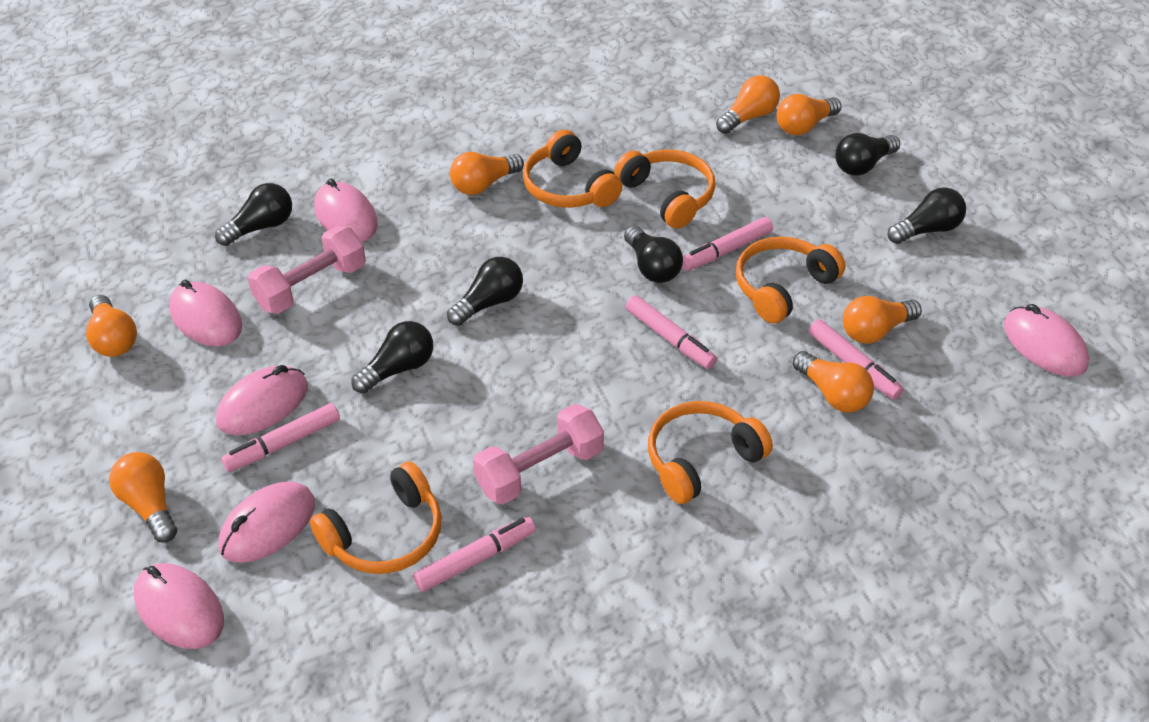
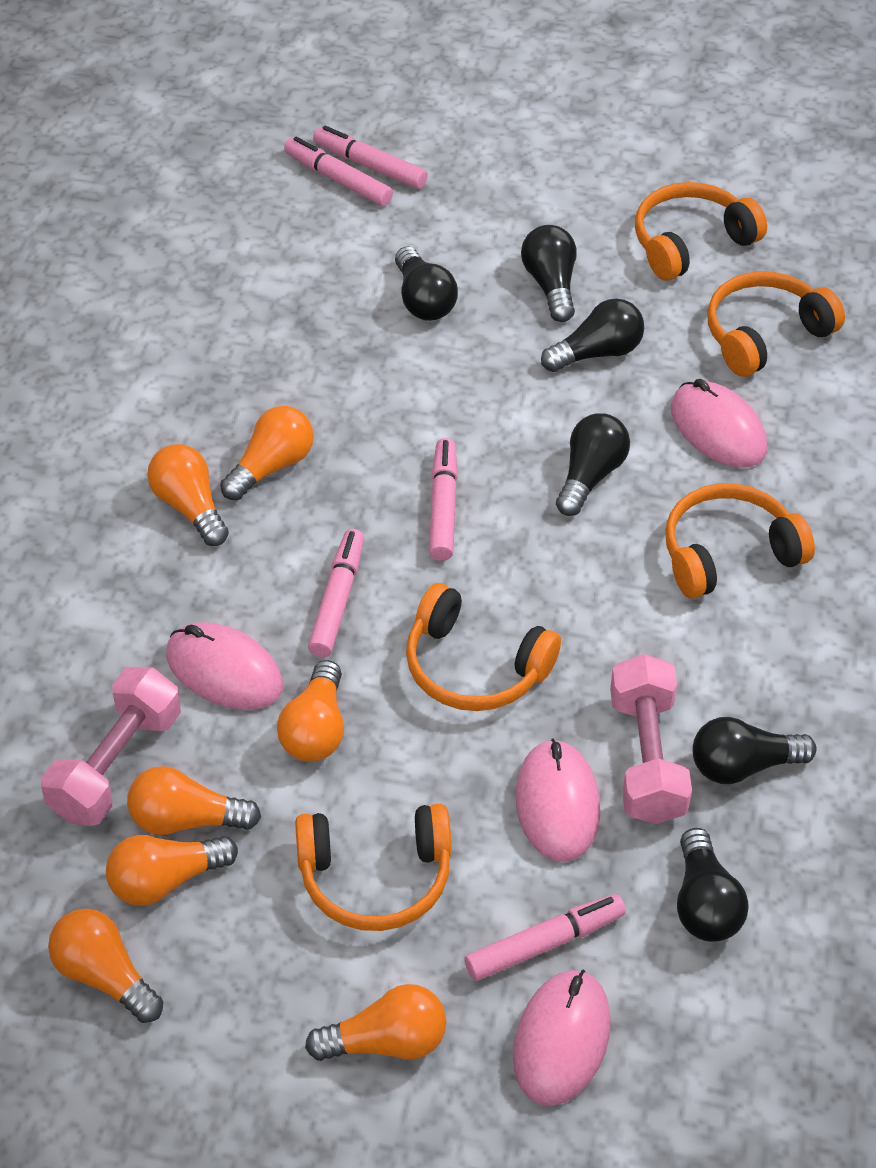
pink mouse: 6 -> 4

